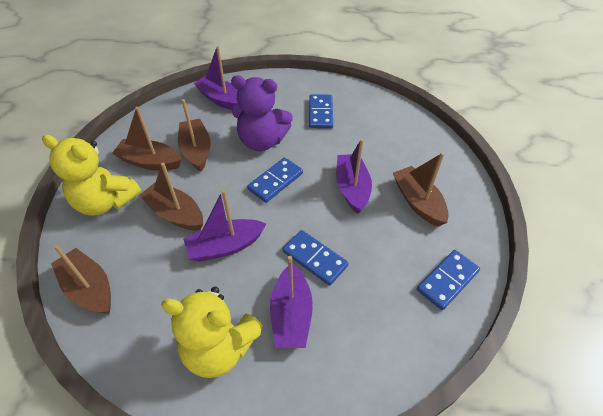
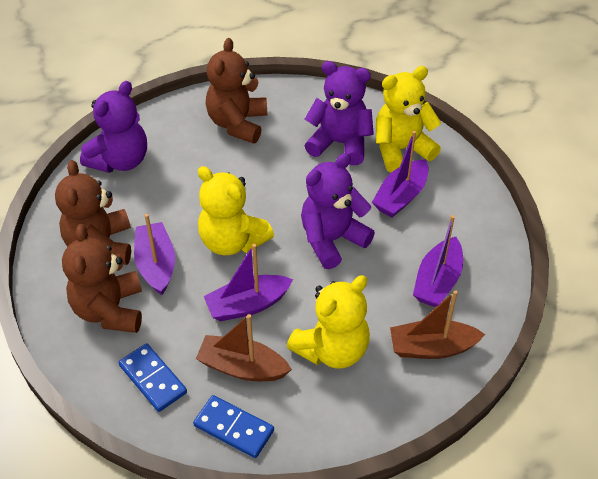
blue domino: 4 -> 2
brown boat: 5 -> 2
brown teddy bear: 0 -> 3
purple teddy bear: 1 -> 3
yellow teddy bear: 2 -> 3

